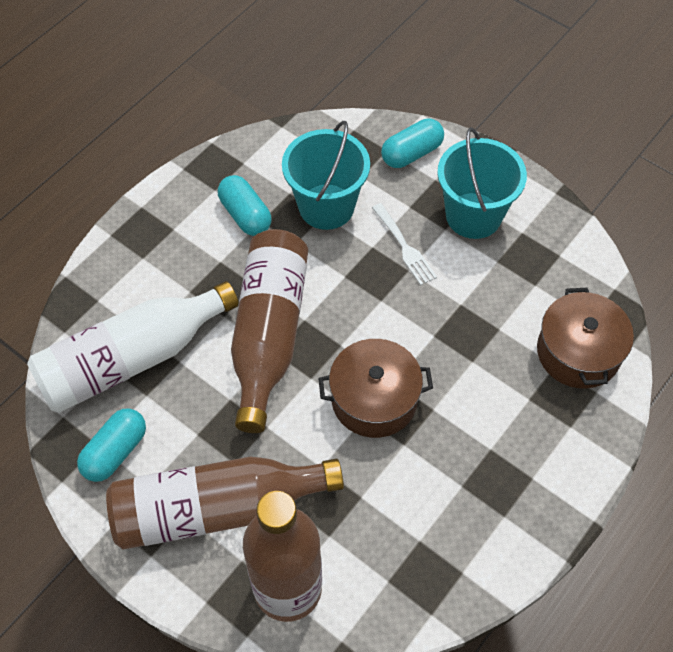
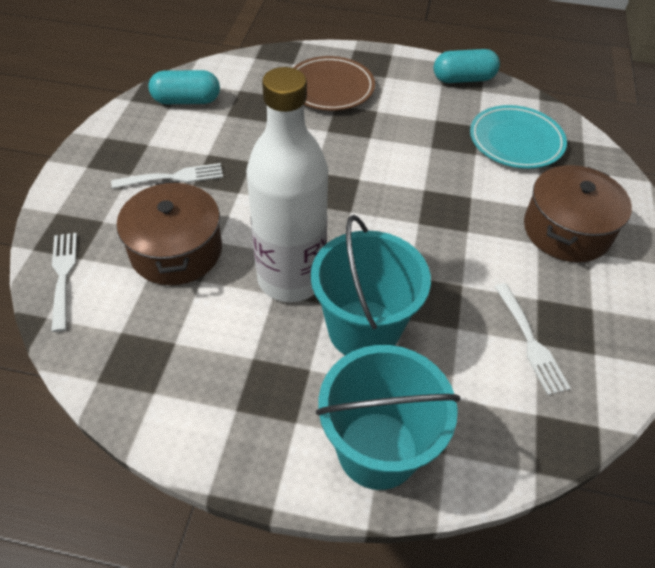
brown bottle: 3 -> 0
brown plate: 0 -> 1
turquoise capsule: 3 -> 2
turquoise plate: 0 -> 1
white fork: 1 -> 3

